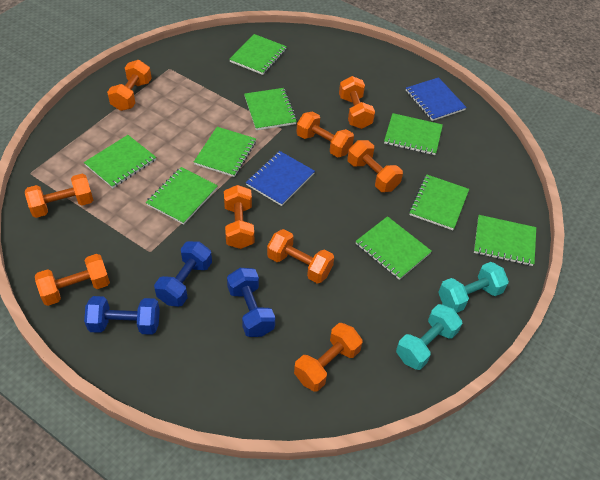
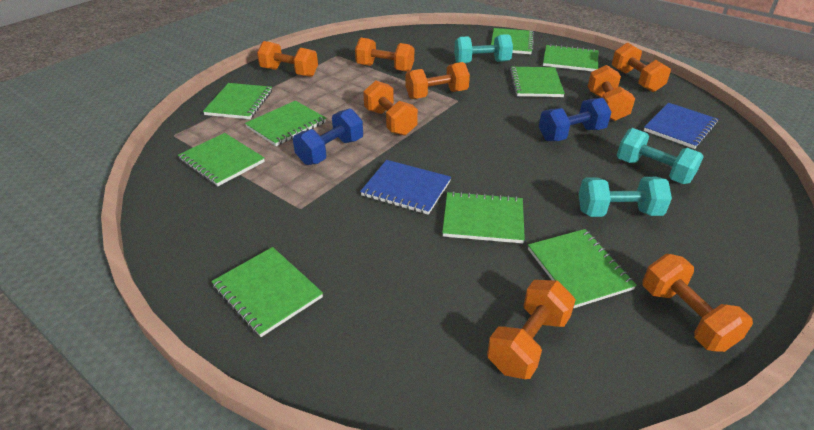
blue dumbbell: 3 -> 2
orange dumbbell: 9 -> 8
turquoise dumbbell: 2 -> 3

